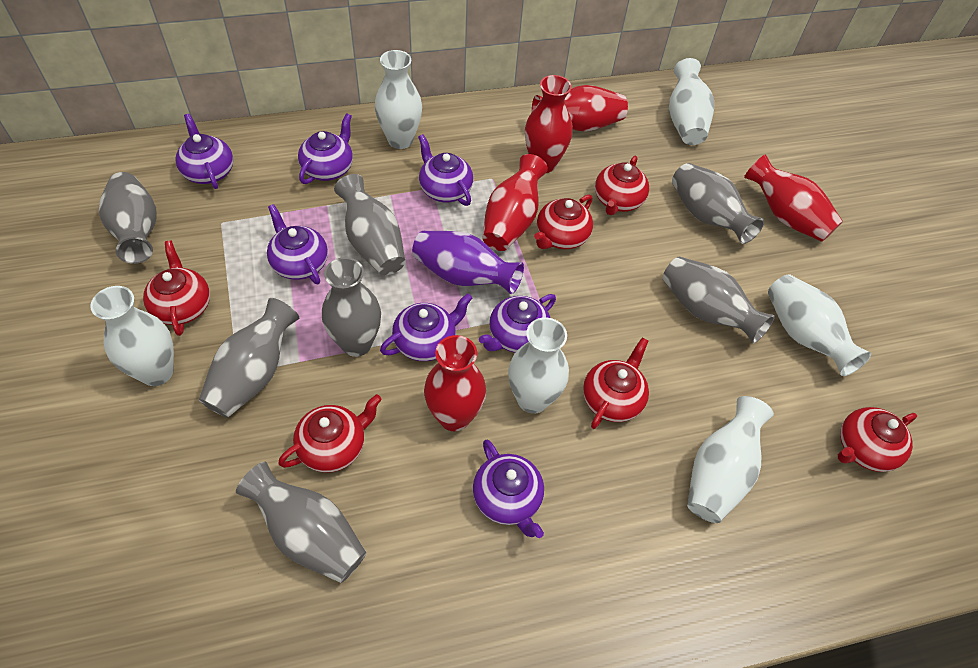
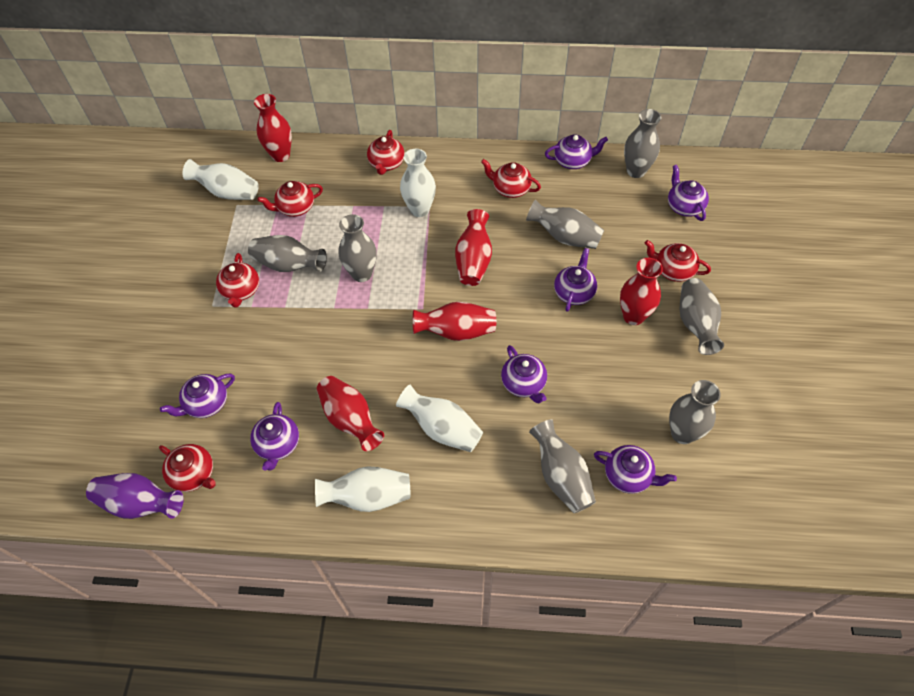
white vase: 6 -> 4

